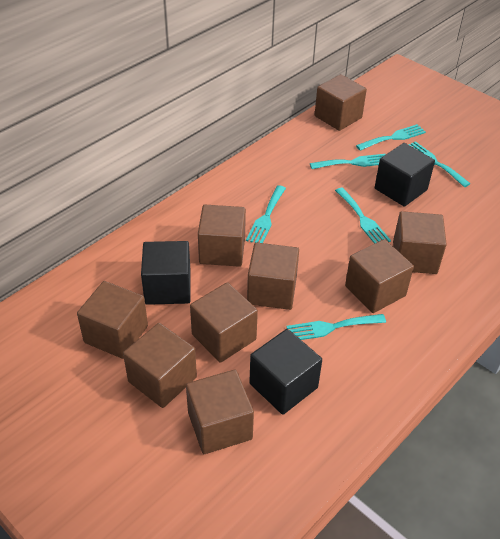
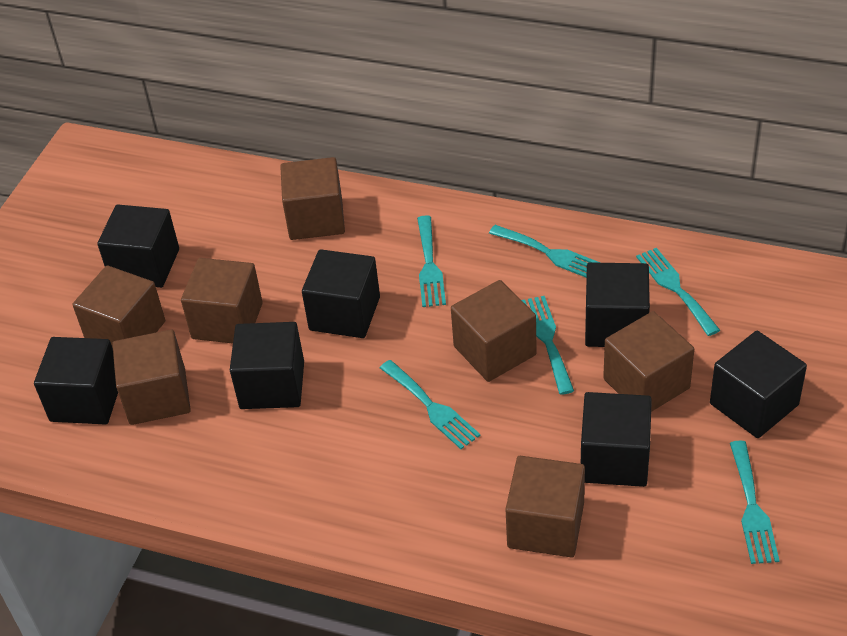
black cube: 3 -> 7
brown cube: 9 -> 7

